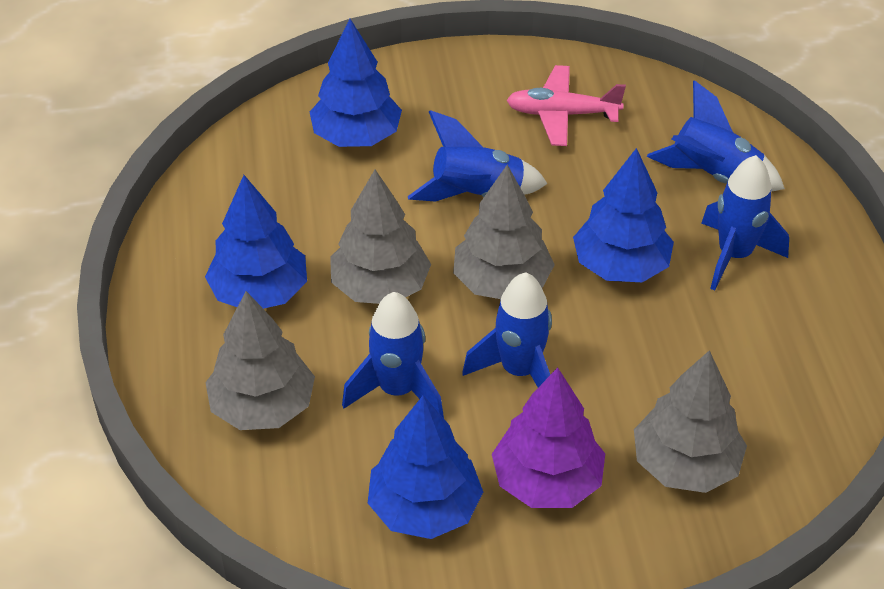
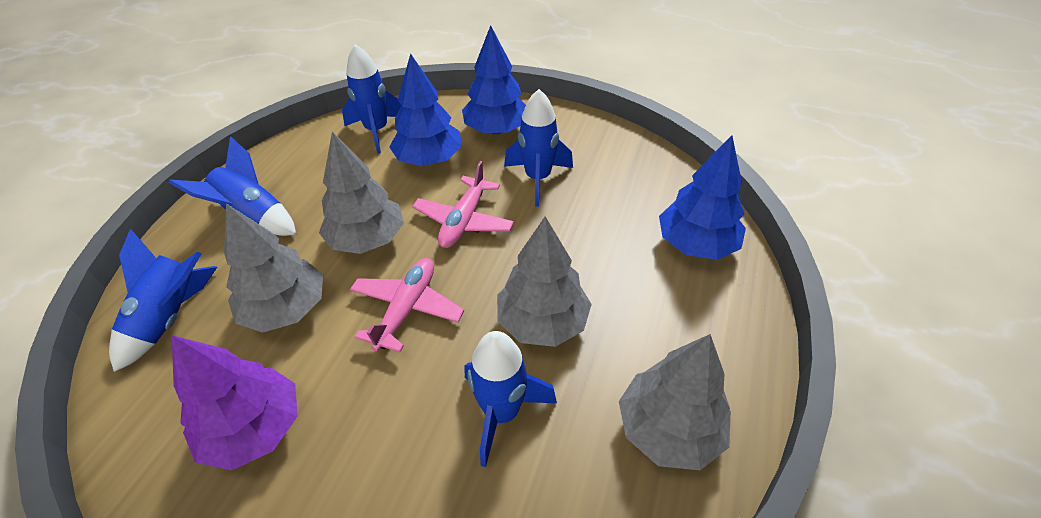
blue tree: 4 -> 3
pink plane: 1 -> 2

